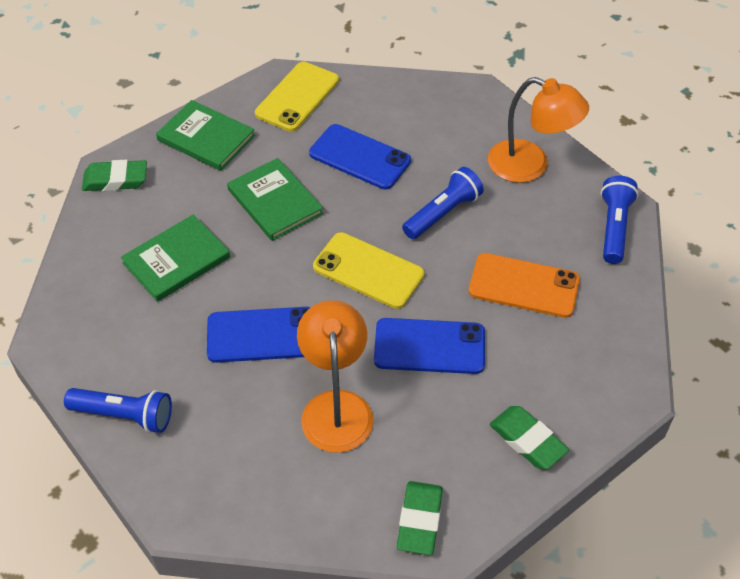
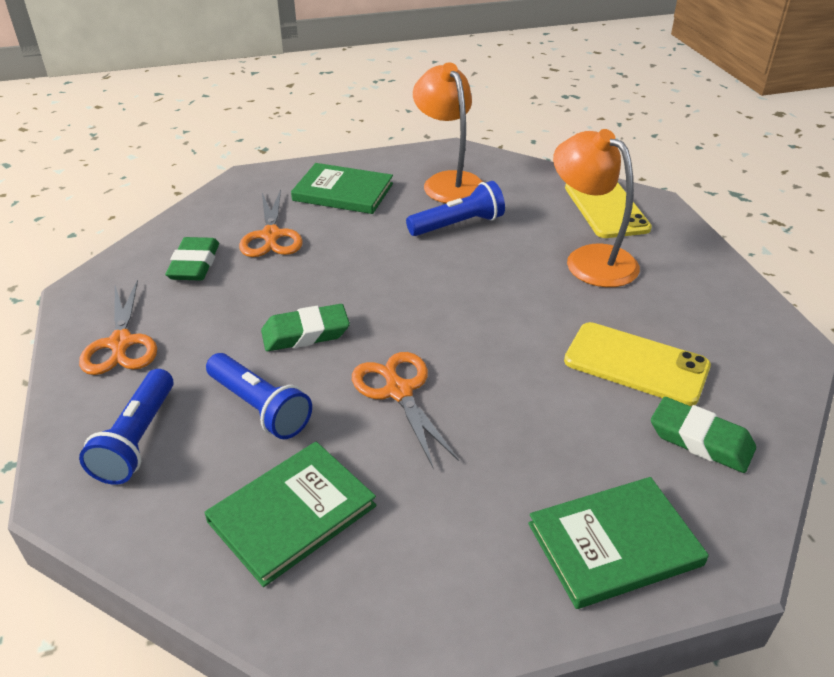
blue phone: 3 -> 0
orange phone: 1 -> 0
orange scissors: 0 -> 3

